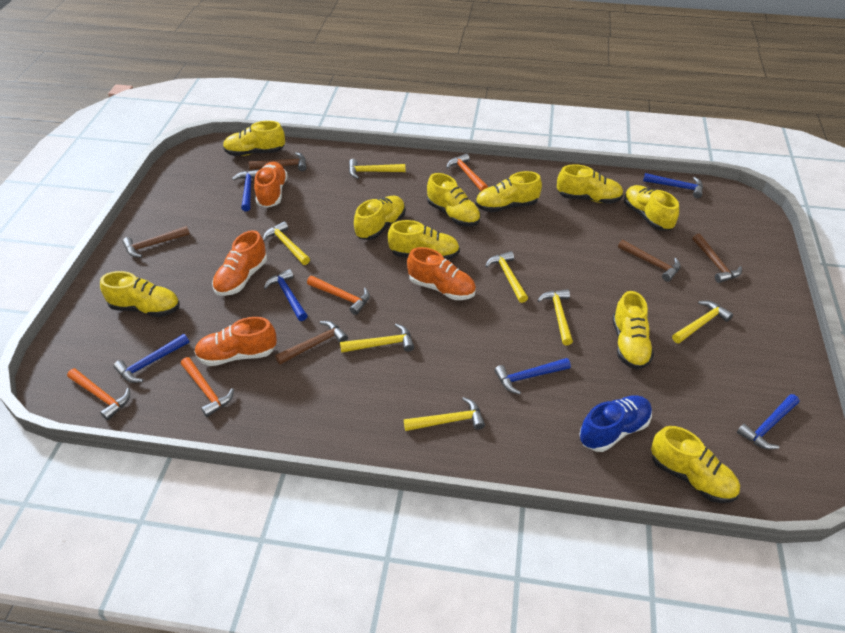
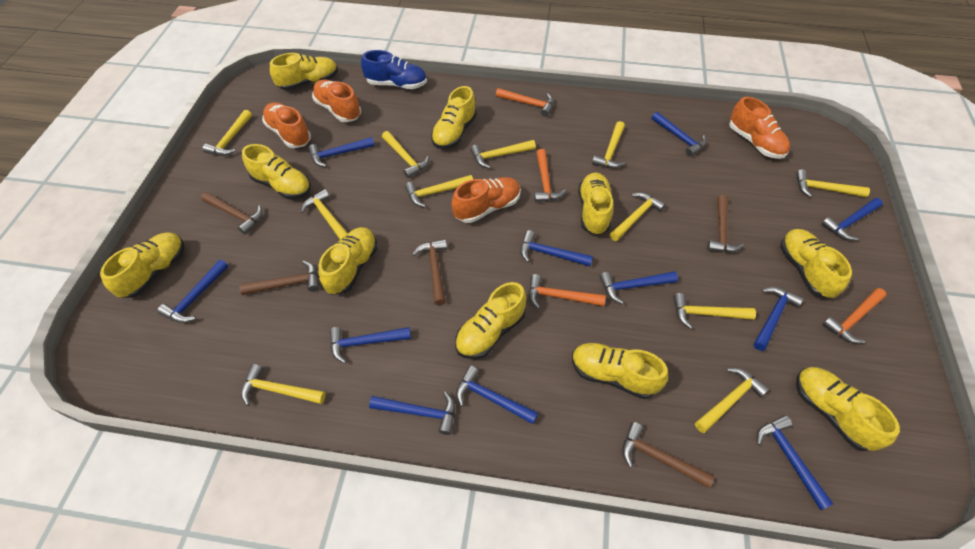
blue hammer: 6 -> 11
yellow hammer: 7 -> 11

